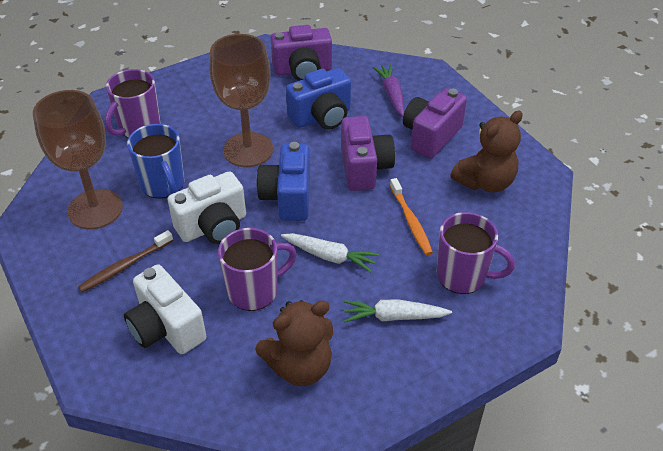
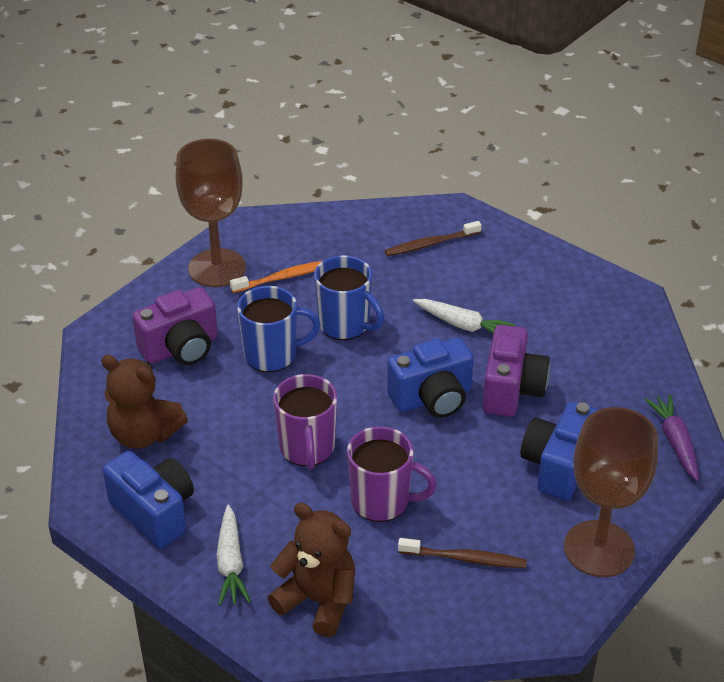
blue camera: 2 -> 3
blue mug: 1 -> 2
brown toothbrush: 1 -> 2
purple camera: 3 -> 2
purple mug: 3 -> 2
white camera: 2 -> 0

